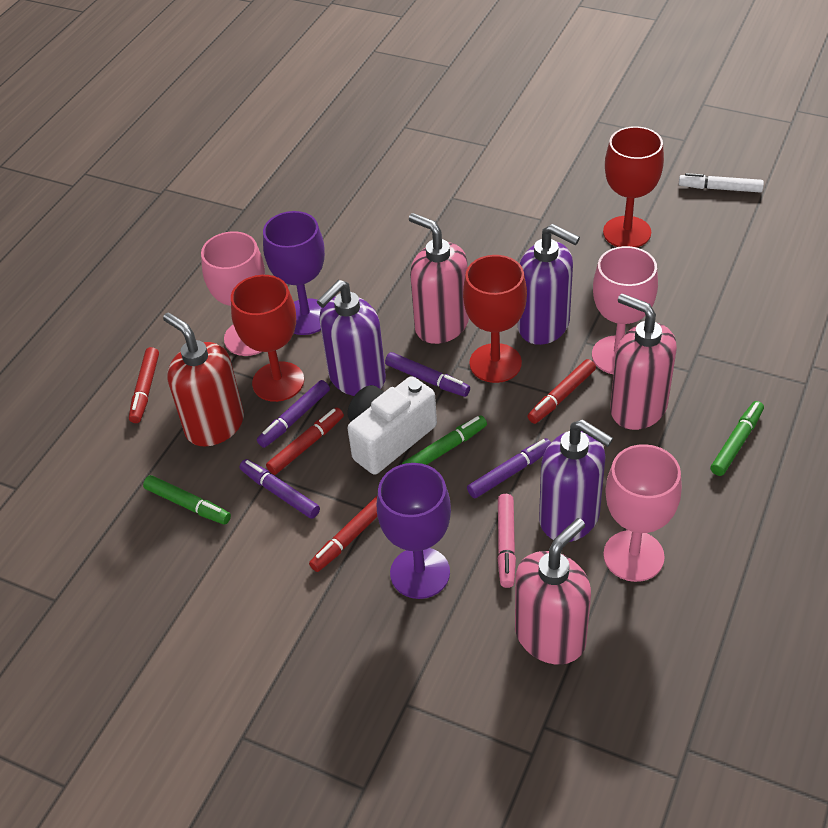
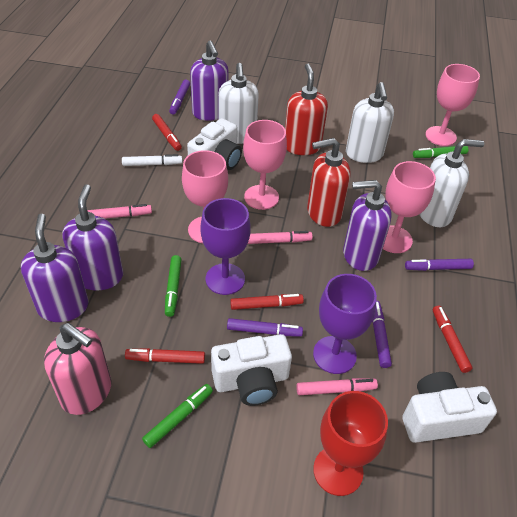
pink goblet: 3 -> 4
pink marker: 1 -> 3
pink soap dispenser: 3 -> 1
purple soap dispenser: 3 -> 4
red goblet: 3 -> 1
red soap dispenser: 1 -> 2
white camera: 1 -> 3
white soap dispenser: 0 -> 3

